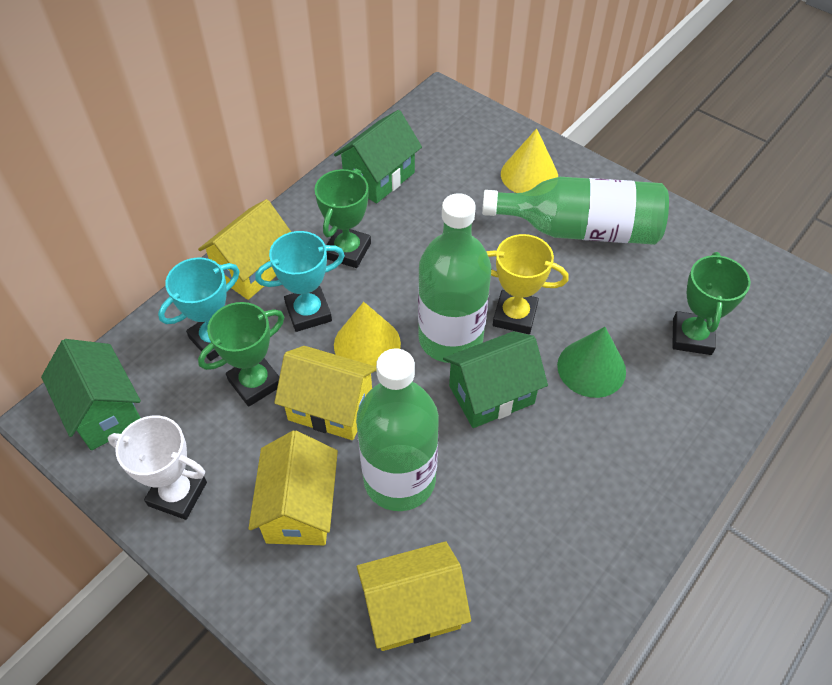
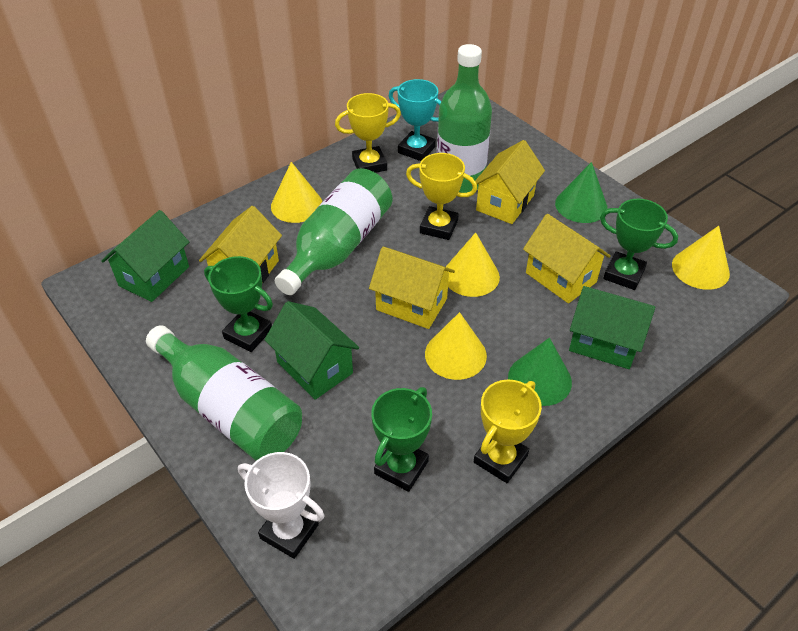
green cone: 1 -> 2
turquoise trophy: 2 -> 1
yellow cone: 2 -> 4
yellow trophy: 1 -> 3

